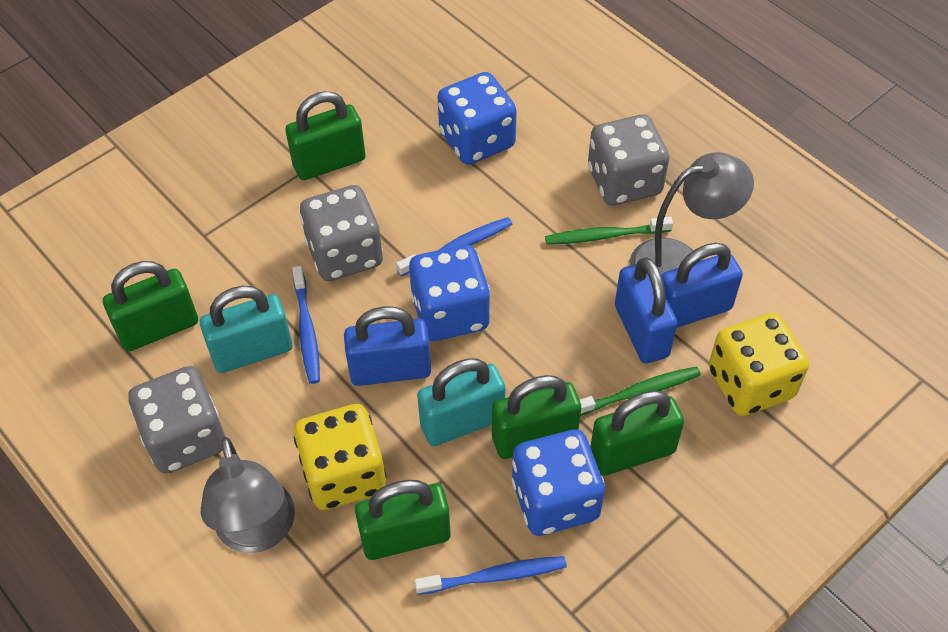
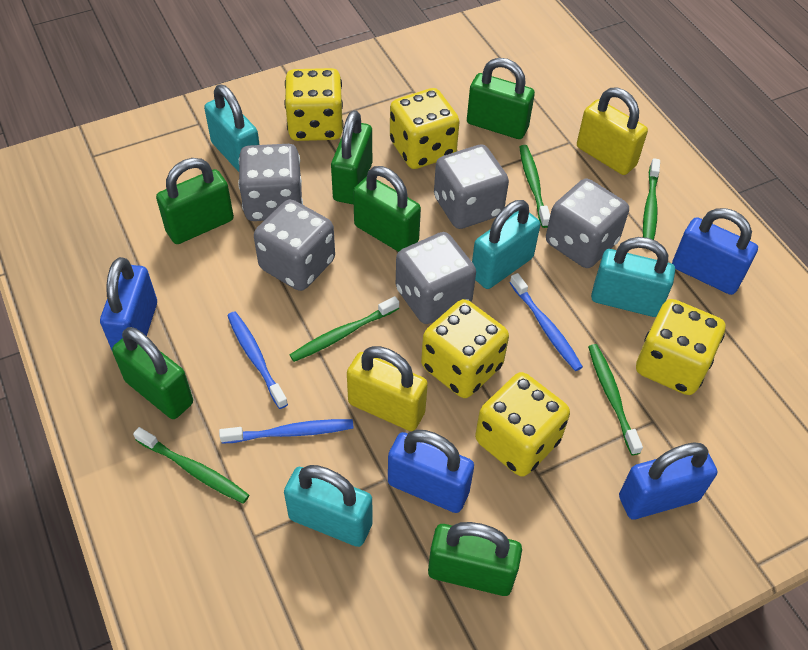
blue dice: 3 -> 0
blue padlock: 3 -> 4
green padlock: 5 -> 6
green toothbrush: 2 -> 5
grey dice: 3 -> 5
grey lamp: 2 -> 0
turquoise padlock: 2 -> 4
yellow dice: 2 -> 5
yellow padlock: 0 -> 2

